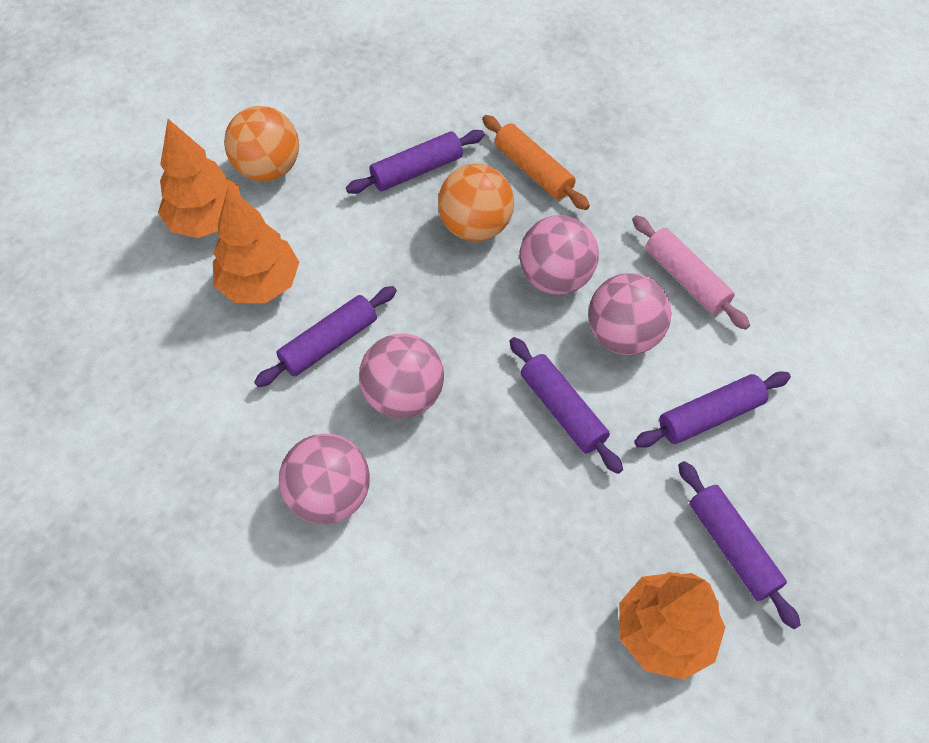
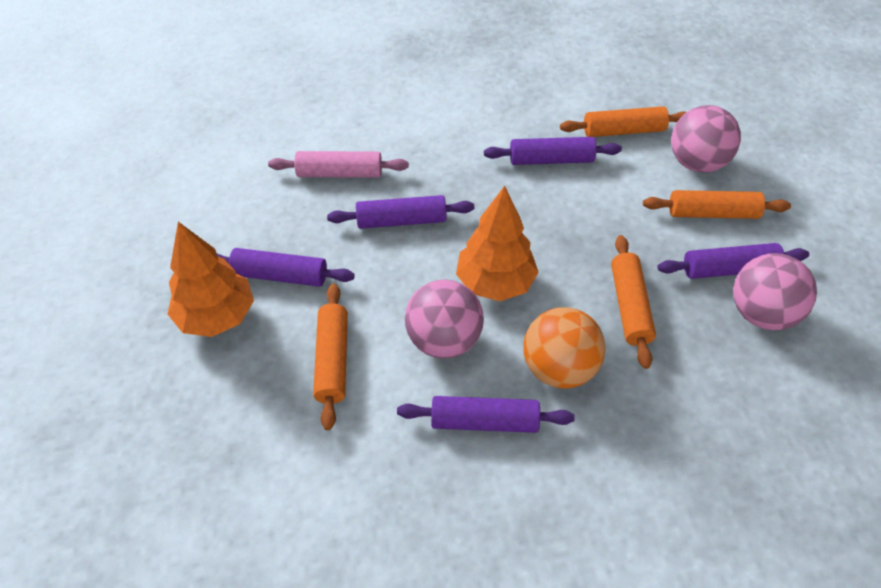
orange ball: 2 -> 1
orange rolling pin: 1 -> 4
orange tree: 3 -> 2
pink ball: 4 -> 3

